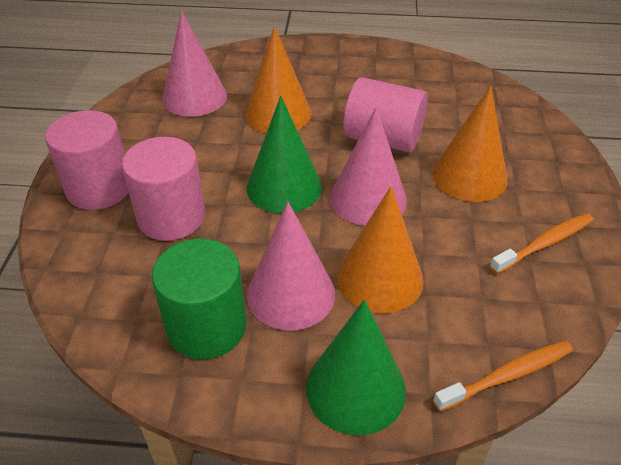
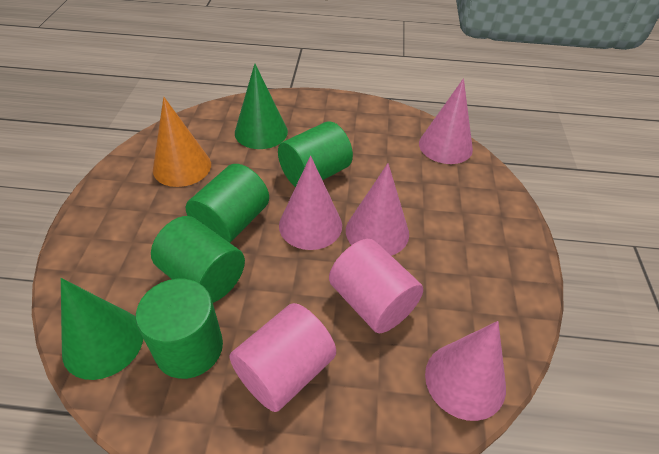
green cylinder: 1 -> 4
orange cone: 3 -> 1
orange toothbrush: 2 -> 0
pink cone: 3 -> 4
pink cylinder: 3 -> 2

